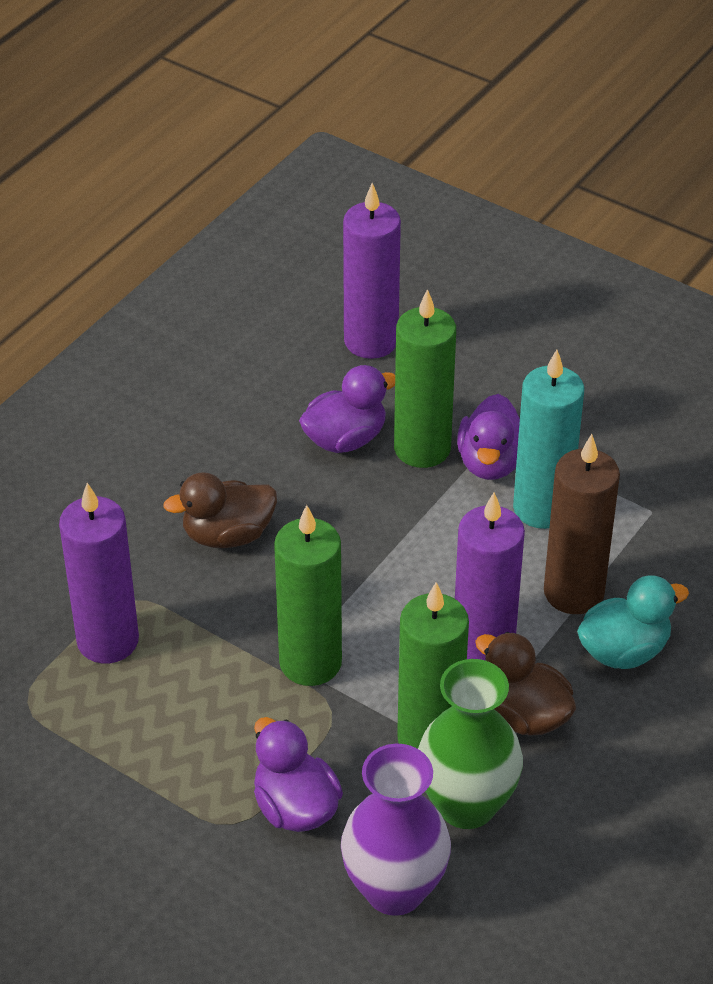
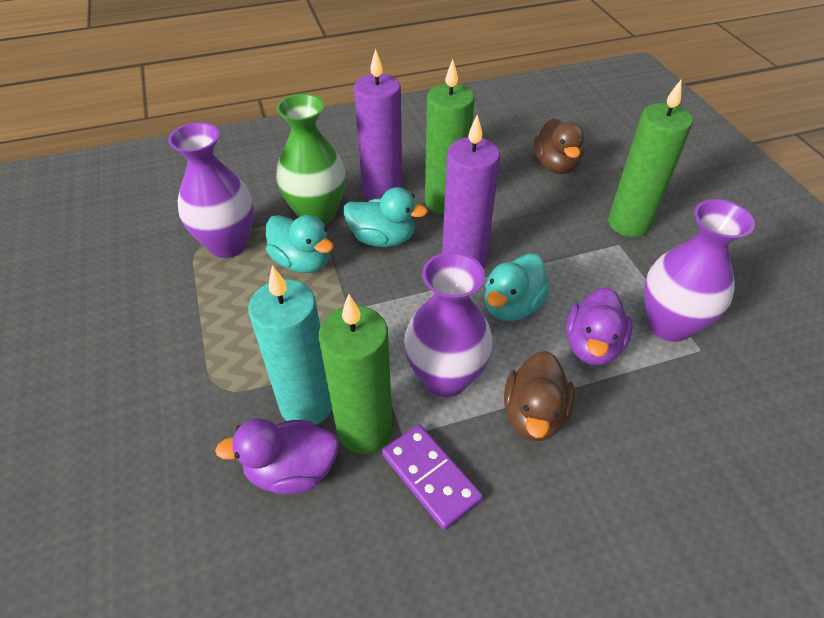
brown candle: 1 -> 0
purple candle: 3 -> 2
purple domino: 0 -> 1
purple duck: 3 -> 2
purple vase: 1 -> 3
turquoise duck: 1 -> 3

